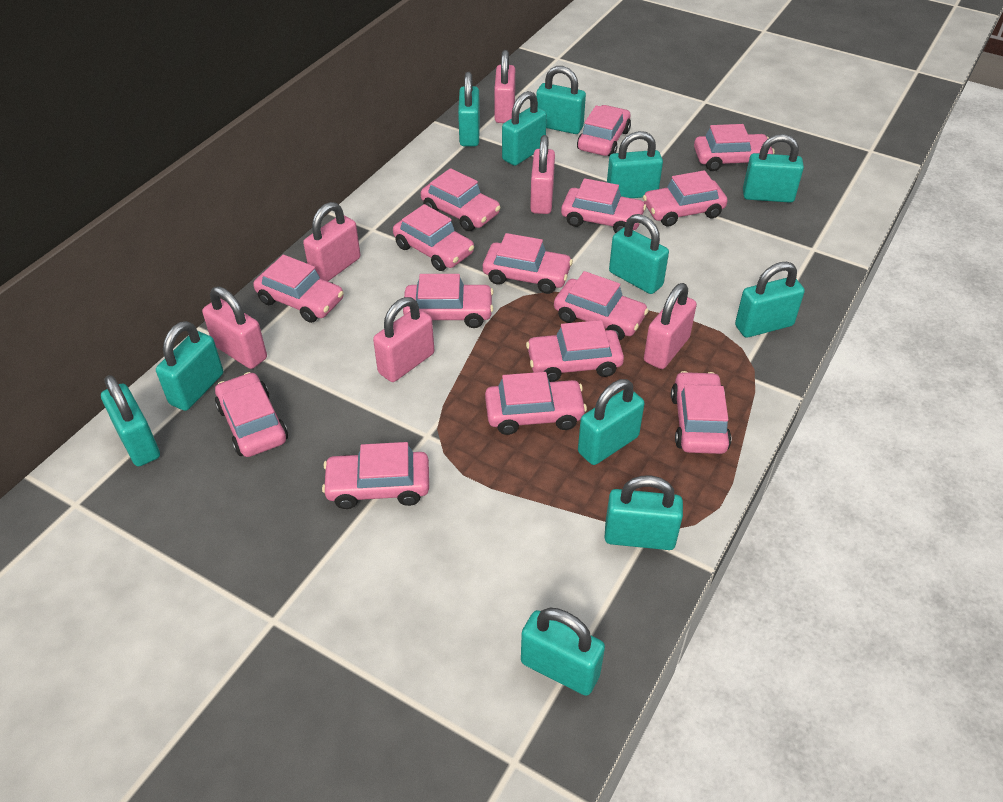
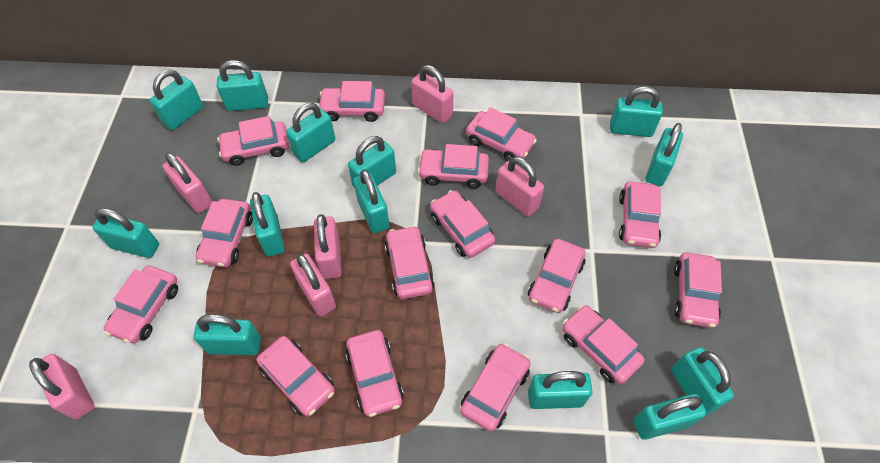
turquoise padlock: 12 -> 13

